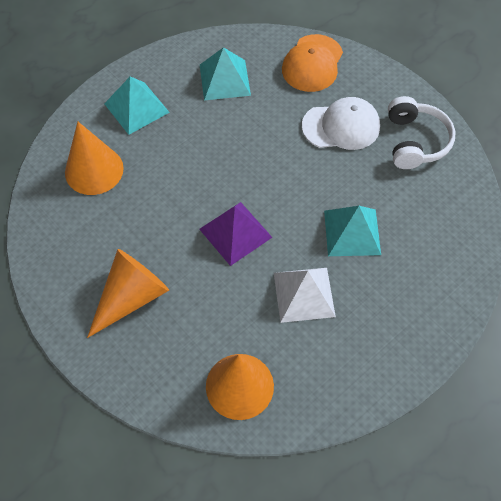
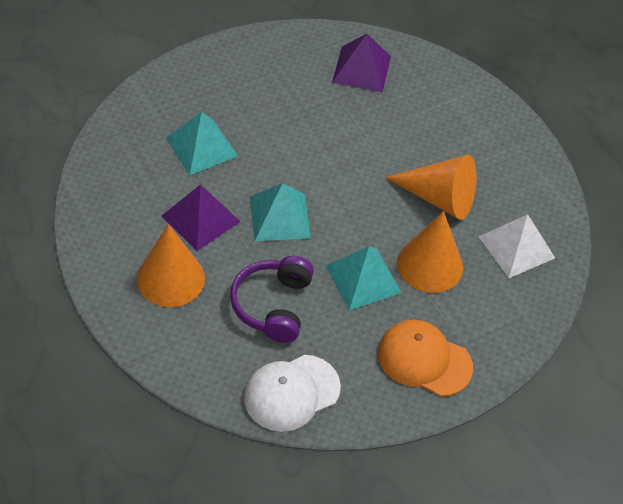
purple headphones: 0 -> 1
purple pyramid: 1 -> 2
white headphones: 1 -> 0

